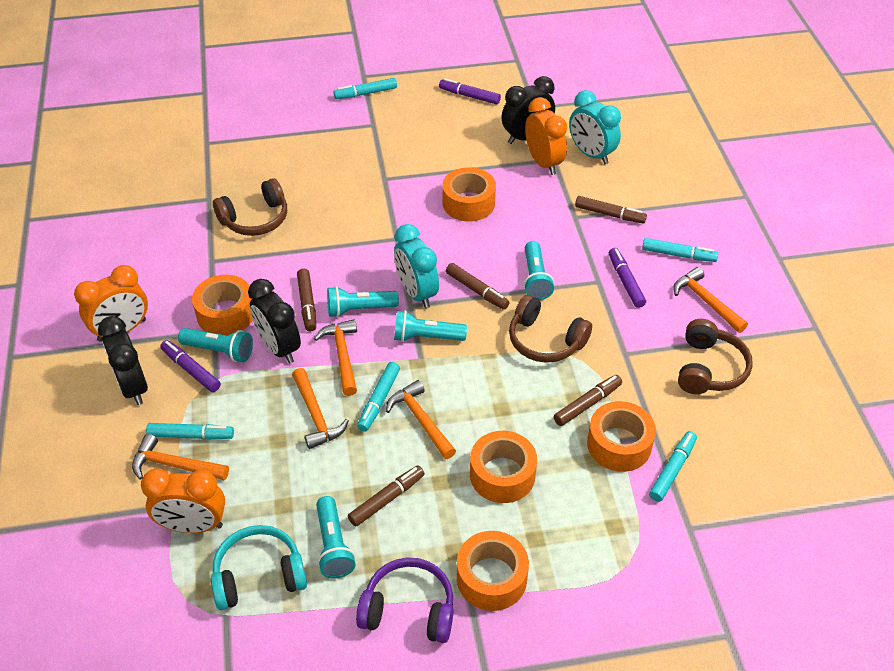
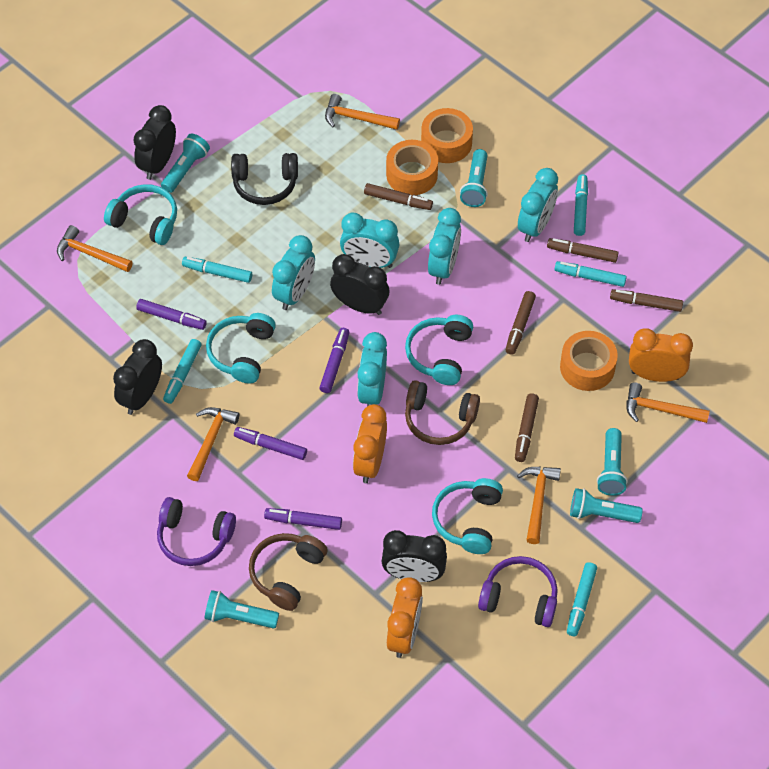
black clock: 3 -> 4
black headphones: 0 -> 1
brown headphones: 3 -> 2
orange tape: 5 -> 3
purple headphones: 1 -> 2
purple marker: 3 -> 4
turquoise clock: 2 -> 5
turquoise headphones: 1 -> 4

